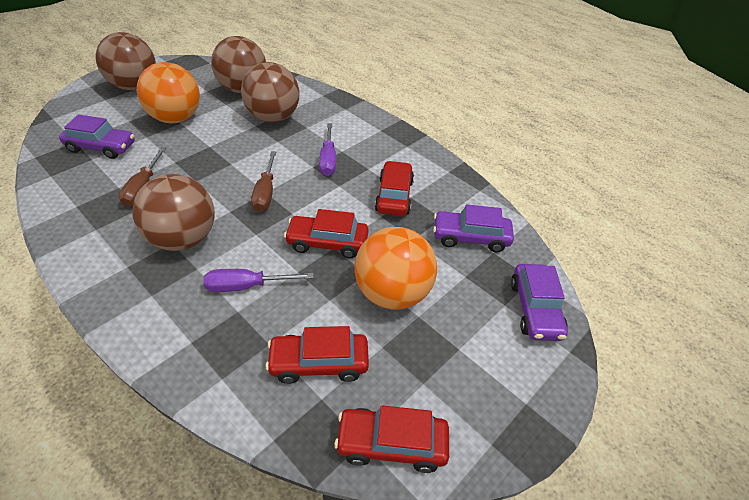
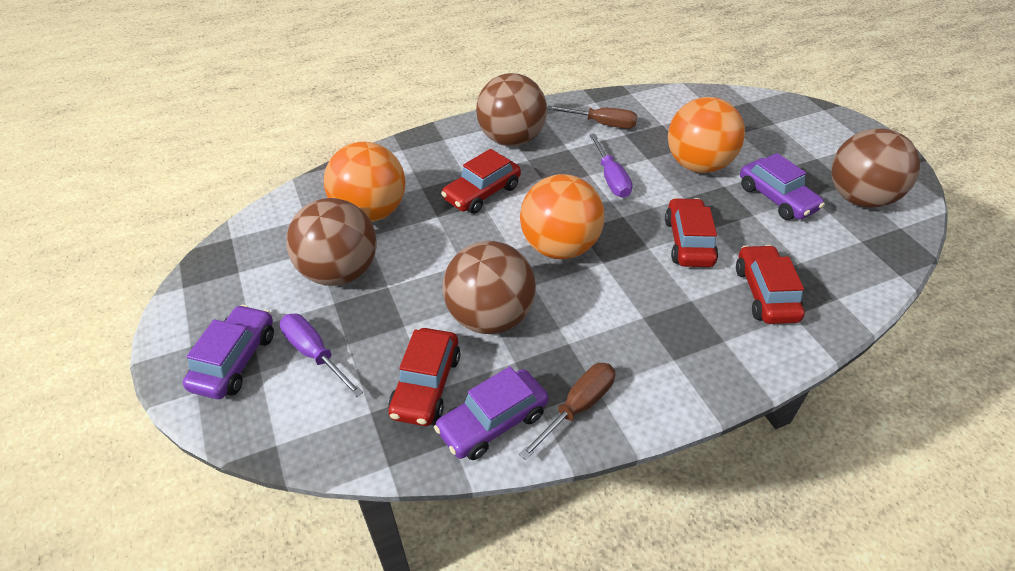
orange ball: 2 -> 3

